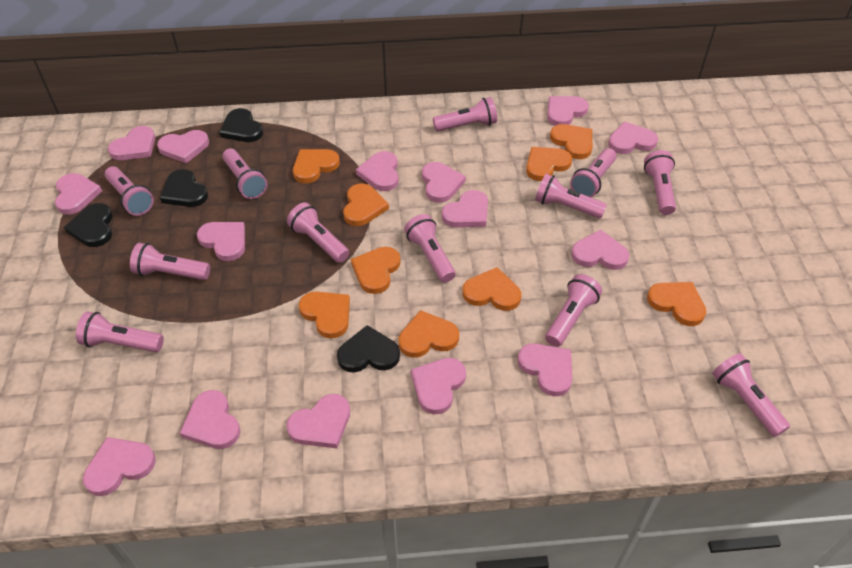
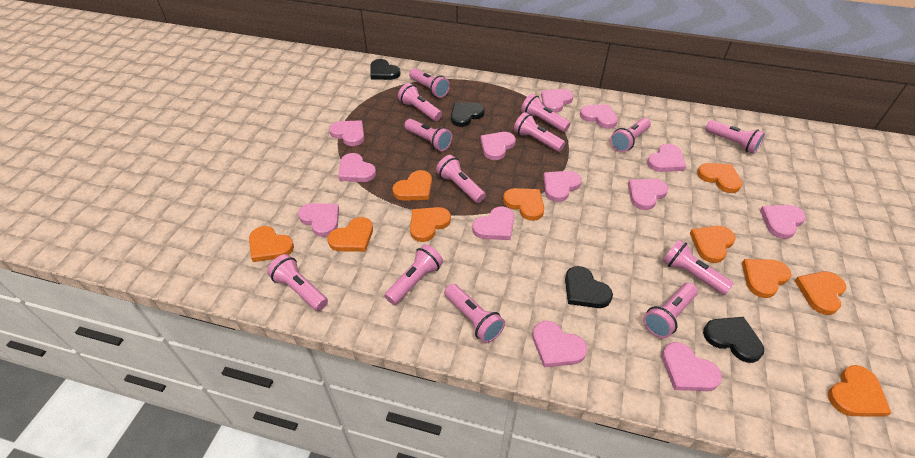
orange heart: 9 -> 10
pink flashlight: 12 -> 13
pink heart: 15 -> 13

